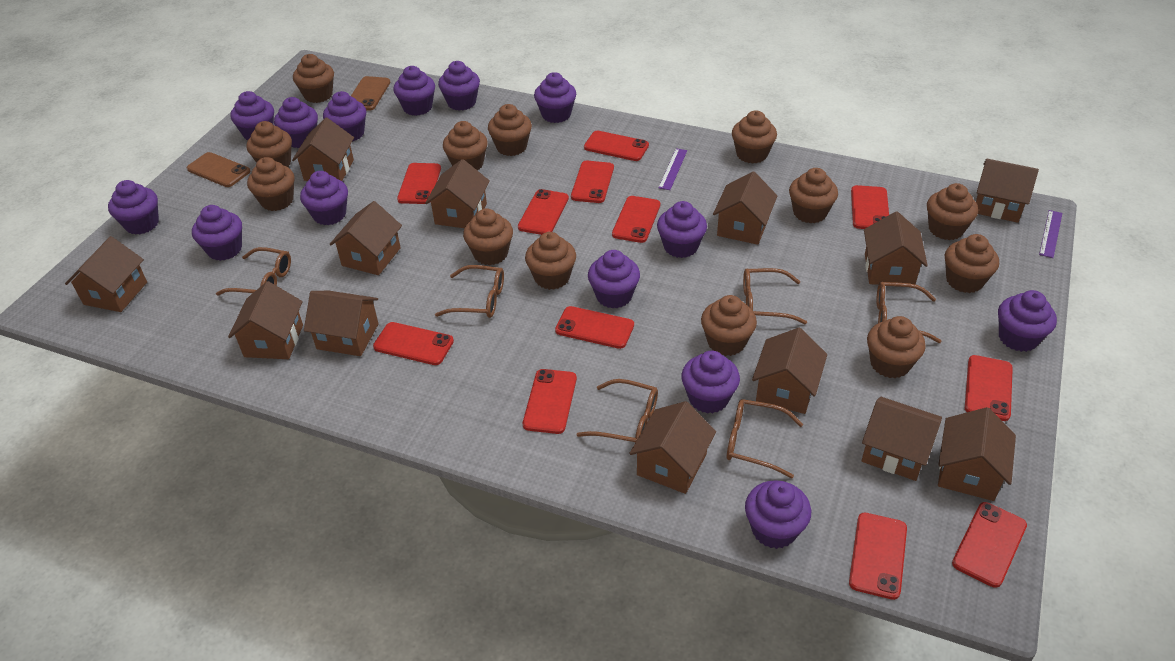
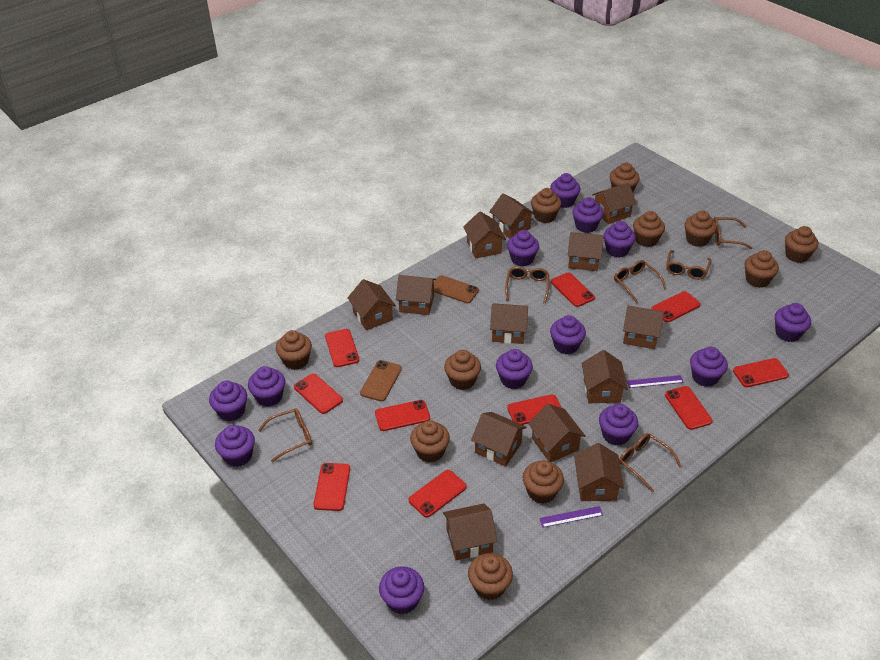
brown cupcake: 13 -> 11
purple cupcake: 14 -> 13
red phone: 12 -> 10

